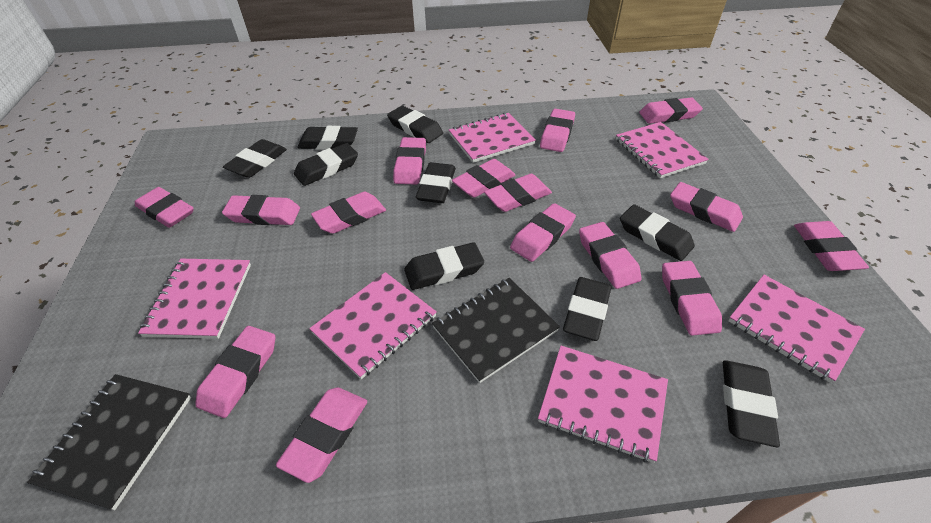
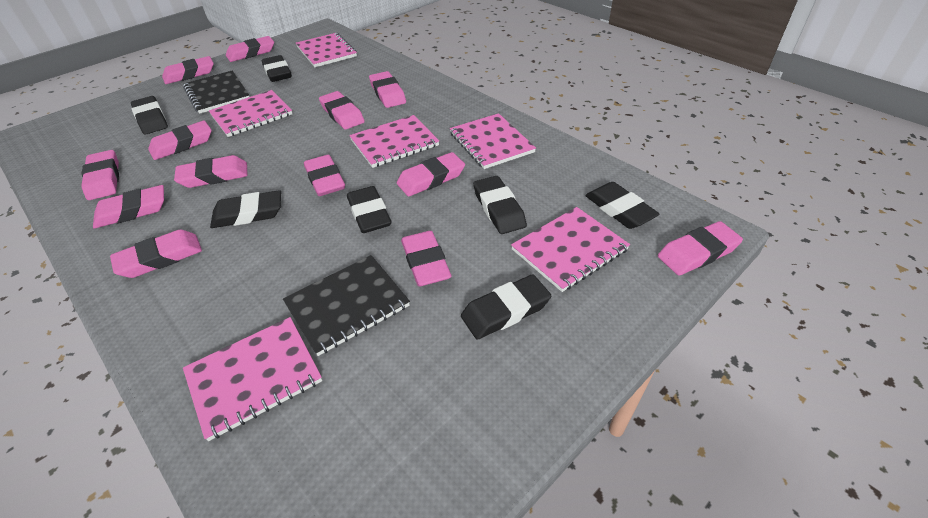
black eraser: 9 -> 7
pink eraser: 15 -> 13

